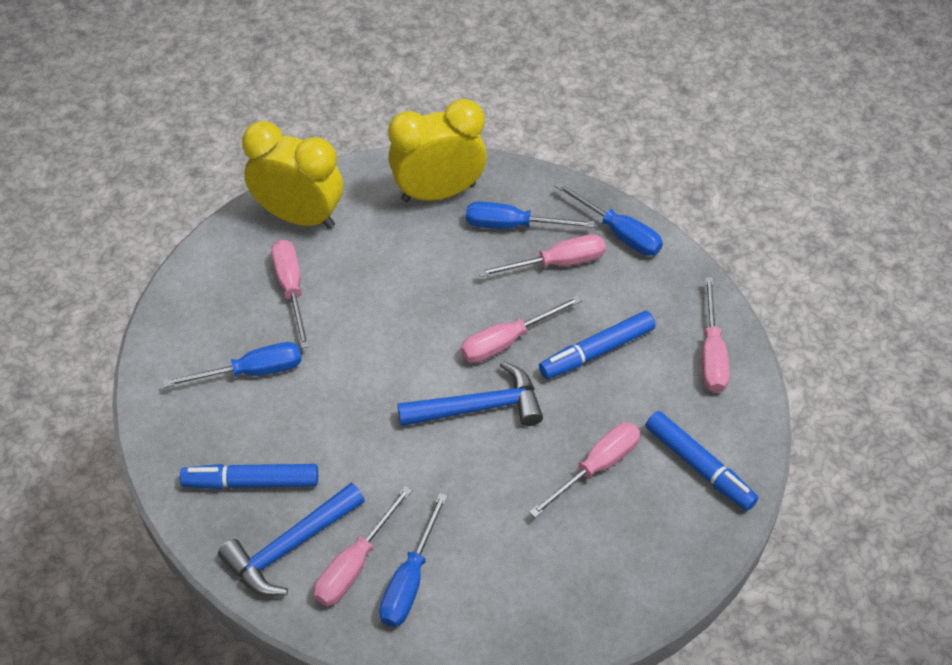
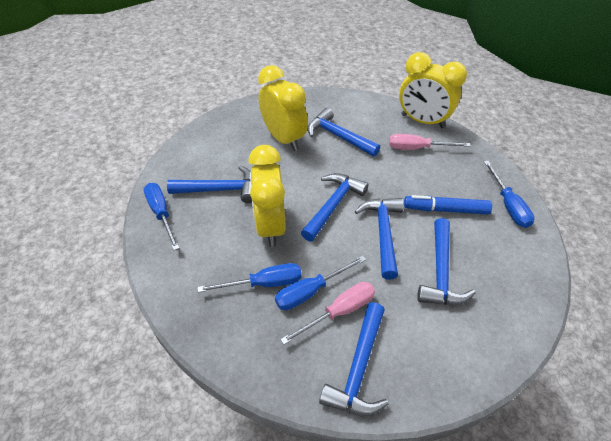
blue hammer: 2 -> 6
blue marker: 3 -> 1
pink screwdriver: 6 -> 2
yellow clock: 2 -> 3

